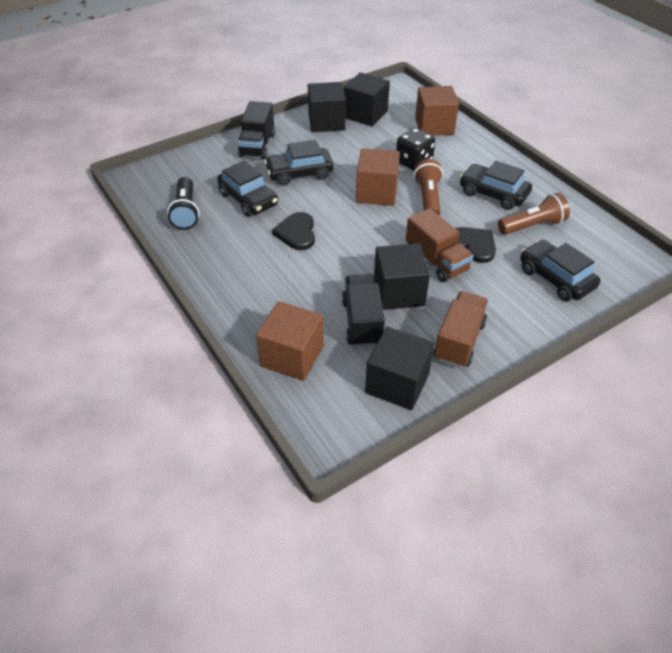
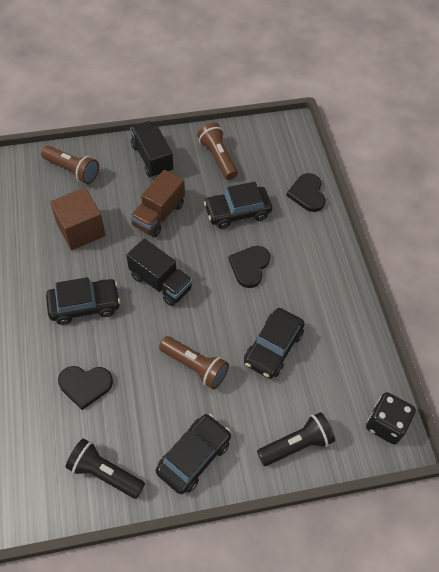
black cube: 4 -> 0
black flashlight: 1 -> 2
black heart: 2 -> 3
brown cube: 3 -> 1
brown flashlight: 2 -> 3
brown truck: 2 -> 1

